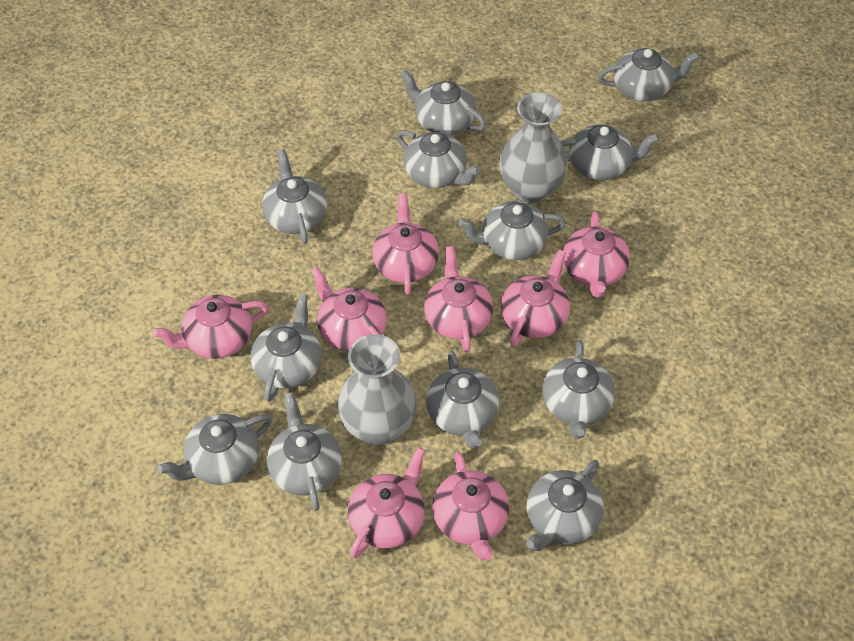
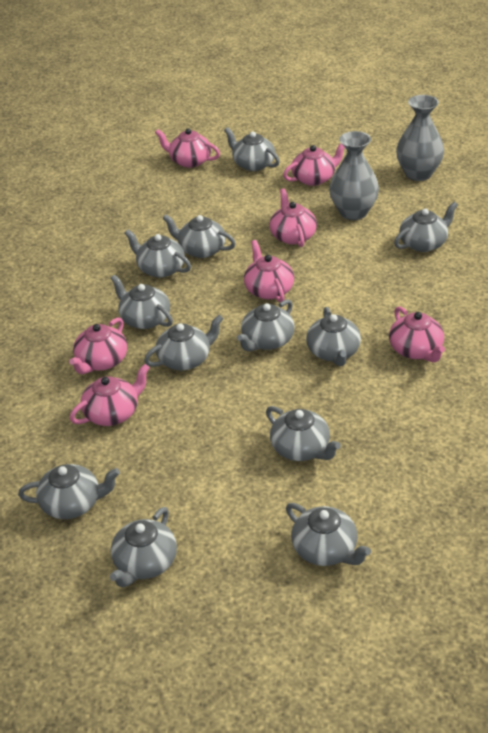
pink teapot: 8 -> 7

